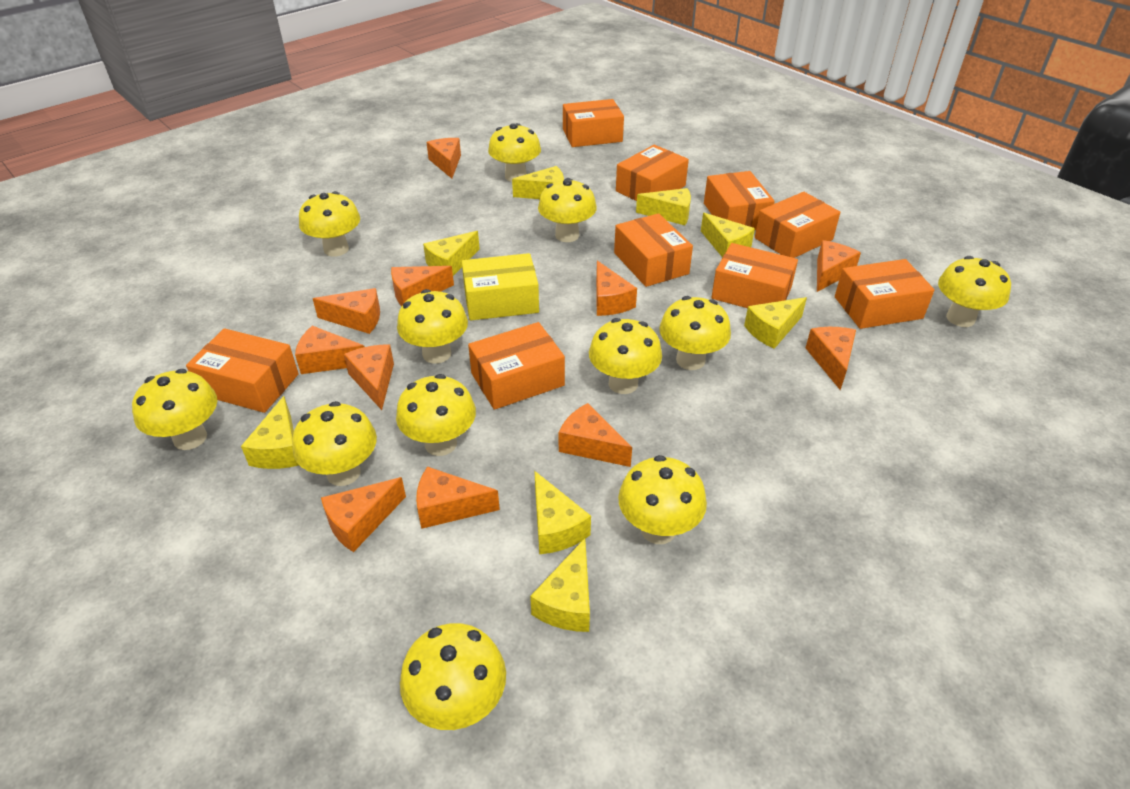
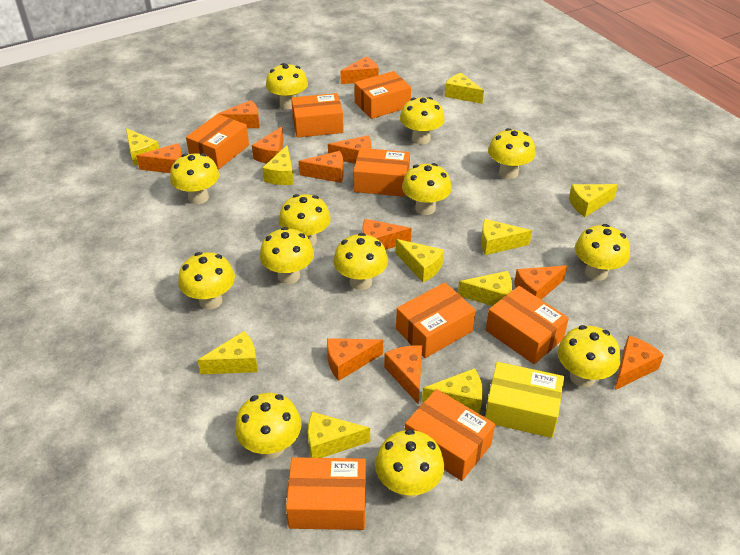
orange box: 9 -> 8
yellow cheese: 8 -> 10
yellow mushroom: 12 -> 13

